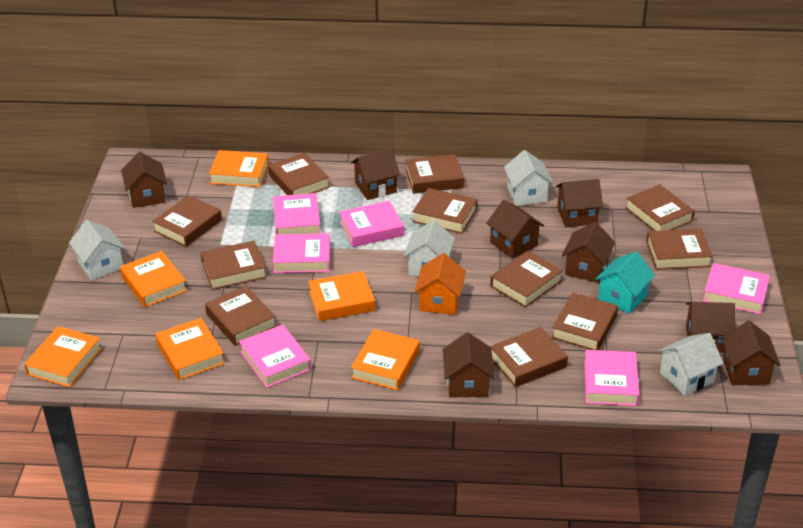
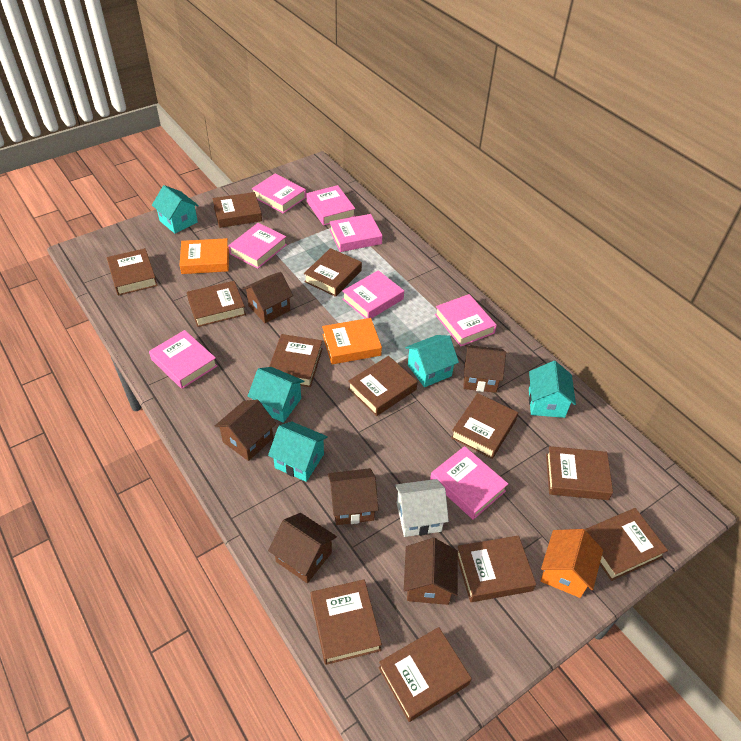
brown book: 11 -> 12
brown house: 8 -> 6
orange book: 6 -> 2
pink book: 6 -> 8
turquoise house: 1 -> 5
white house: 4 -> 1

